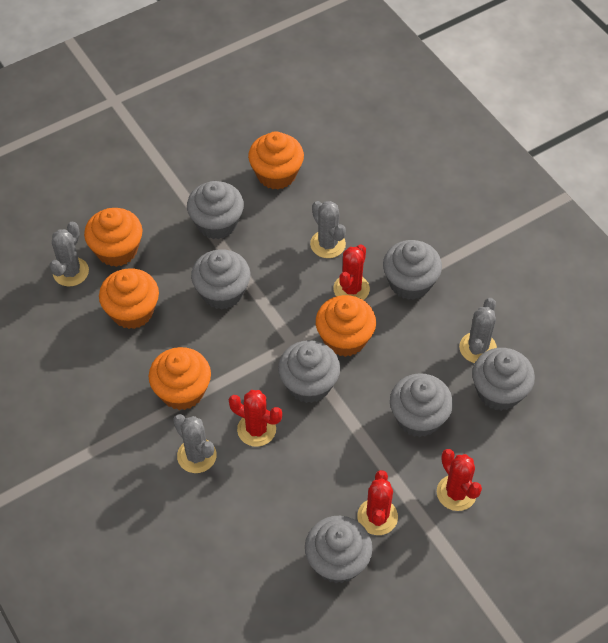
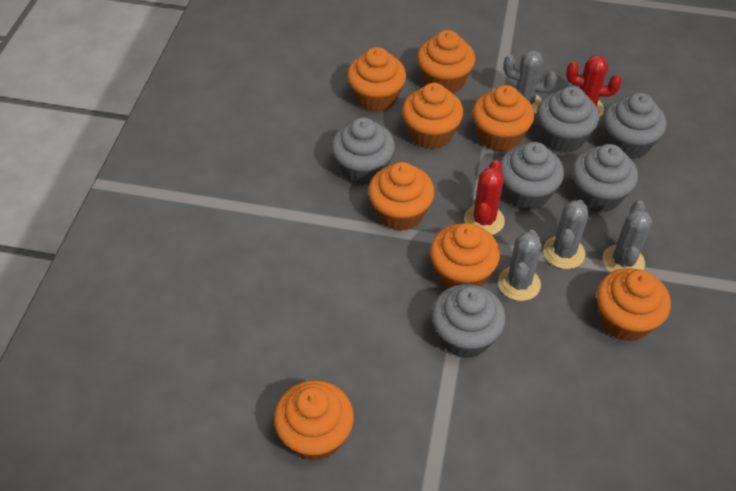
grey cupcake: 7 -> 6
orange cupcake: 5 -> 8
red cactus: 4 -> 2

